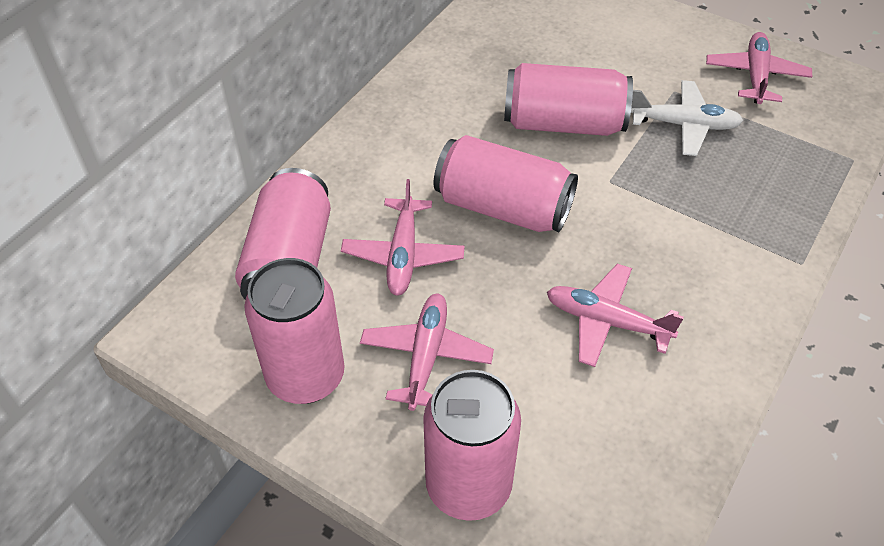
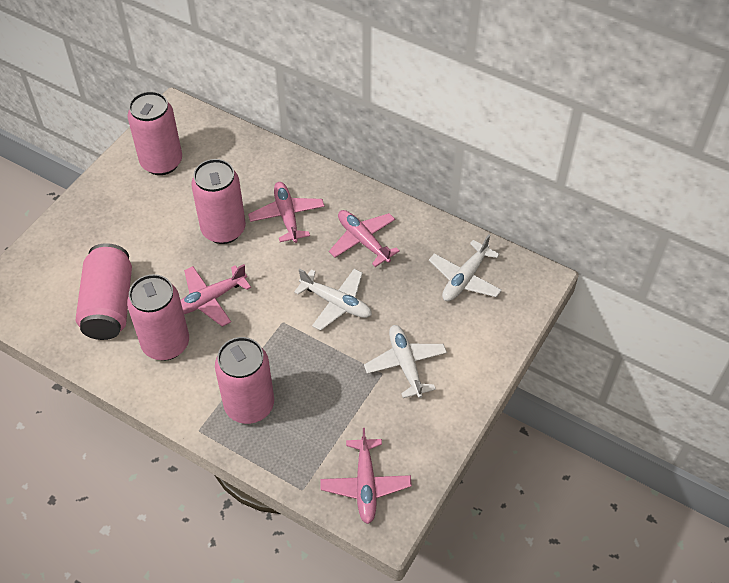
white plane: 1 -> 3

